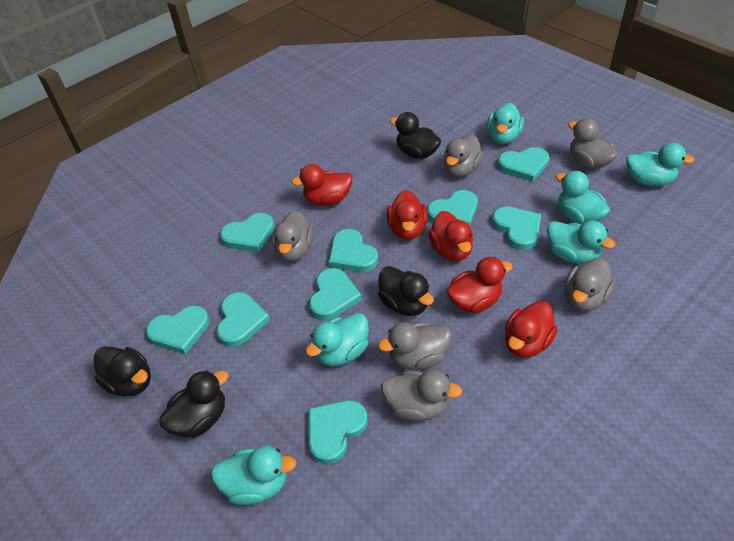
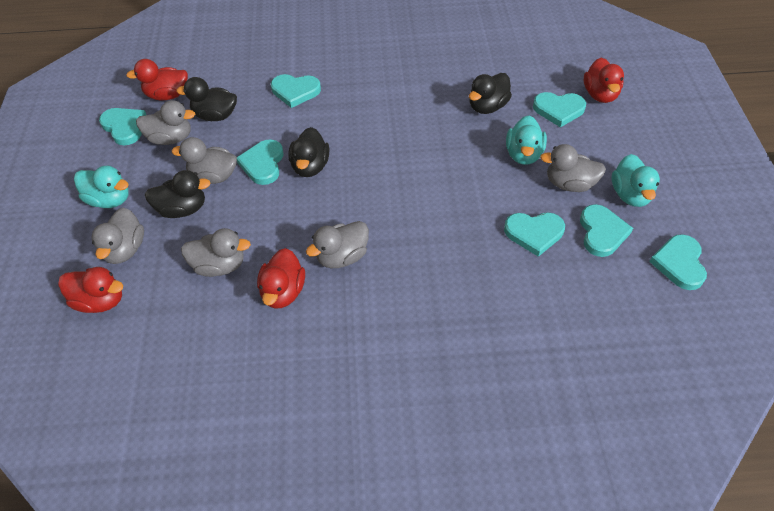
red duck: 5 -> 4
turquoise duck: 6 -> 3
turquoise heart: 9 -> 7

